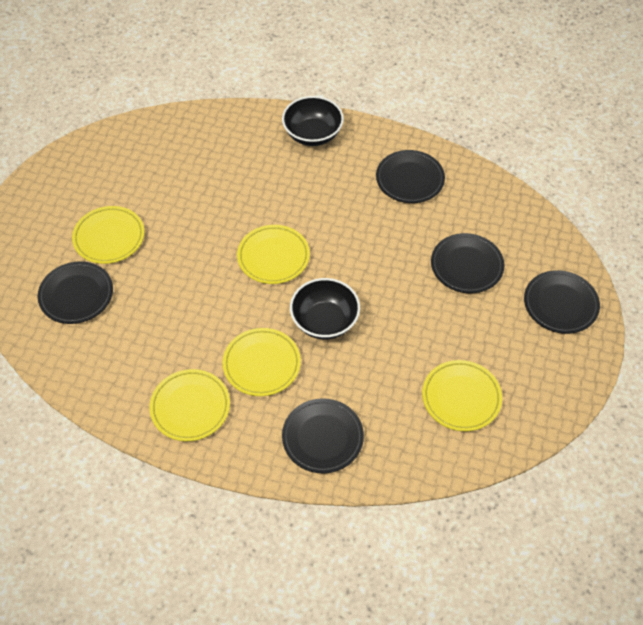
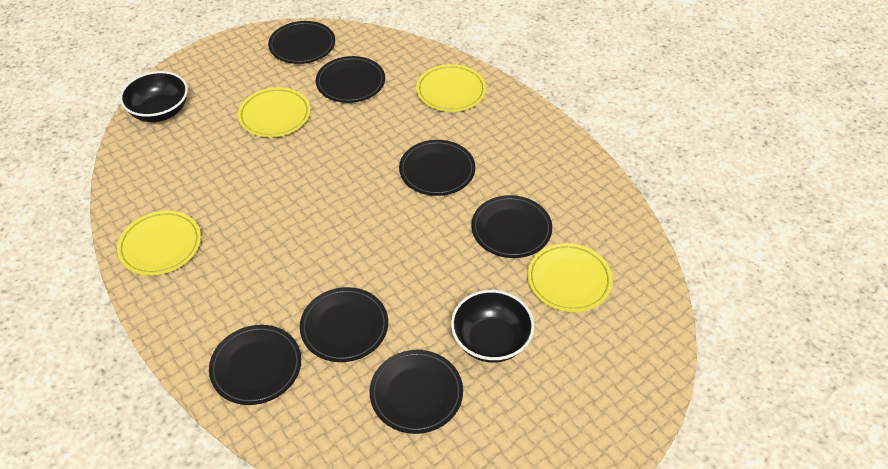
black plate: 5 -> 7
yellow plate: 5 -> 4

